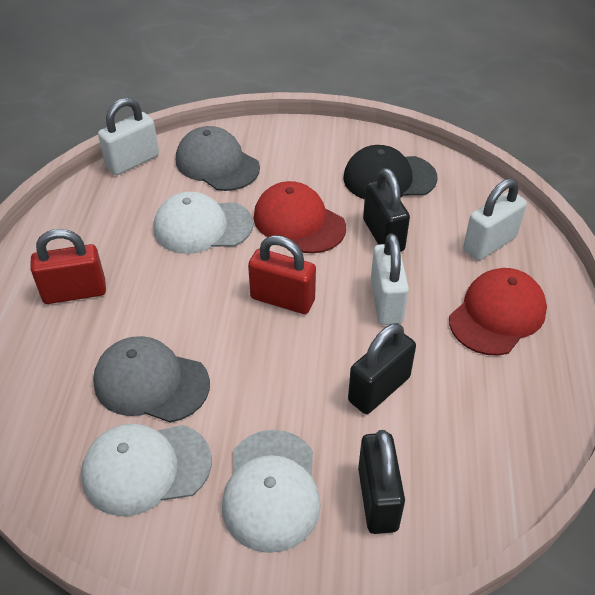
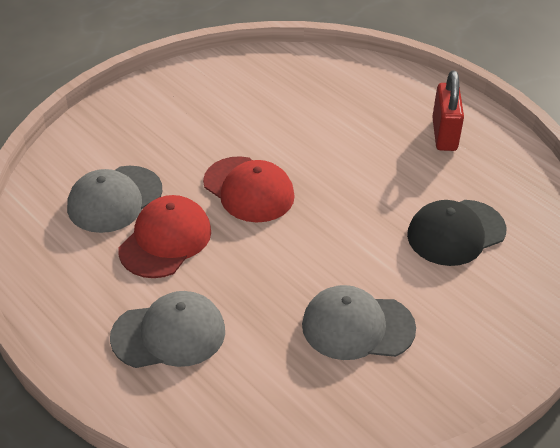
black padlock: 3 -> 0
grey cap: 2 -> 3
red padlock: 2 -> 1
white cap: 3 -> 0
white padlock: 3 -> 0

